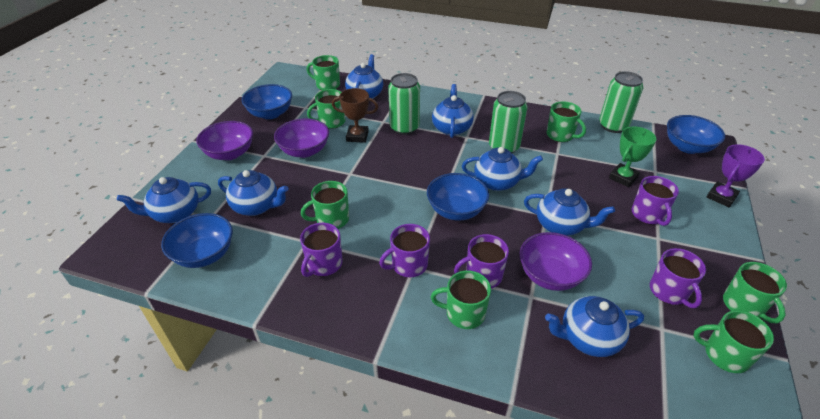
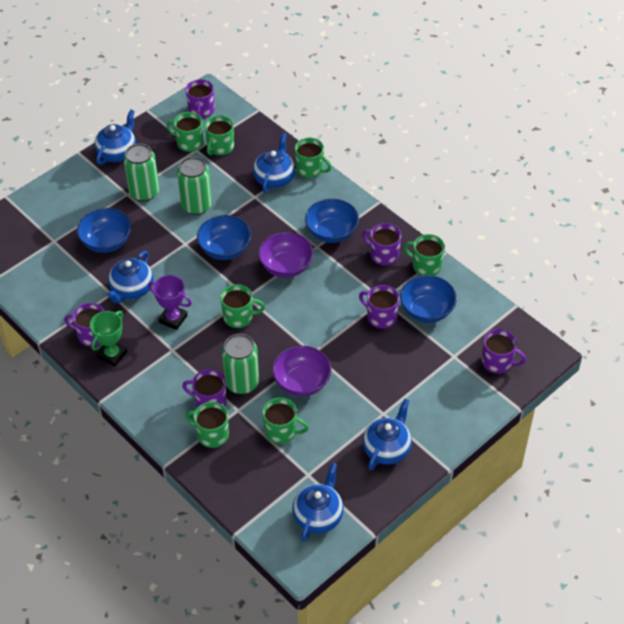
blue teapot: 7 -> 5
brown trophy: 1 -> 0
purple bowl: 3 -> 2
purple mug: 5 -> 6

